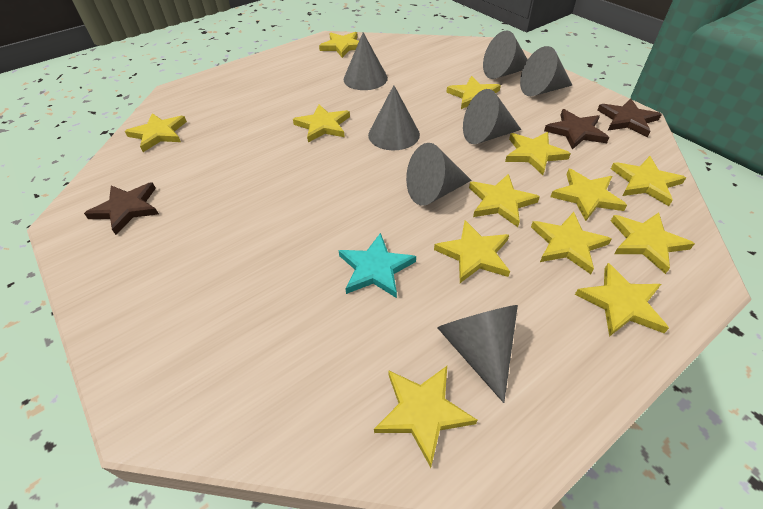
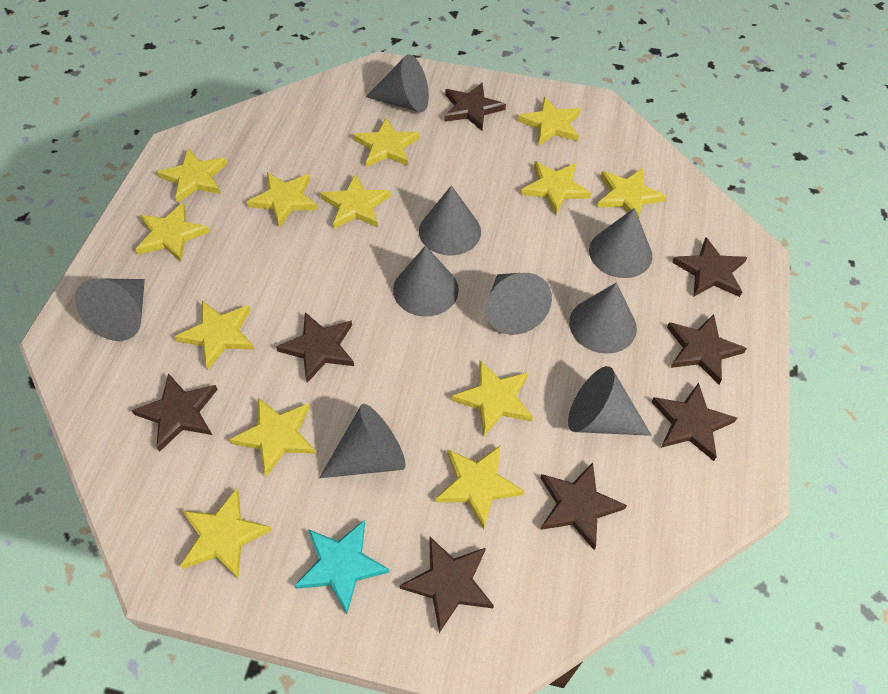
brown star: 3 -> 8
grey cone: 7 -> 9

